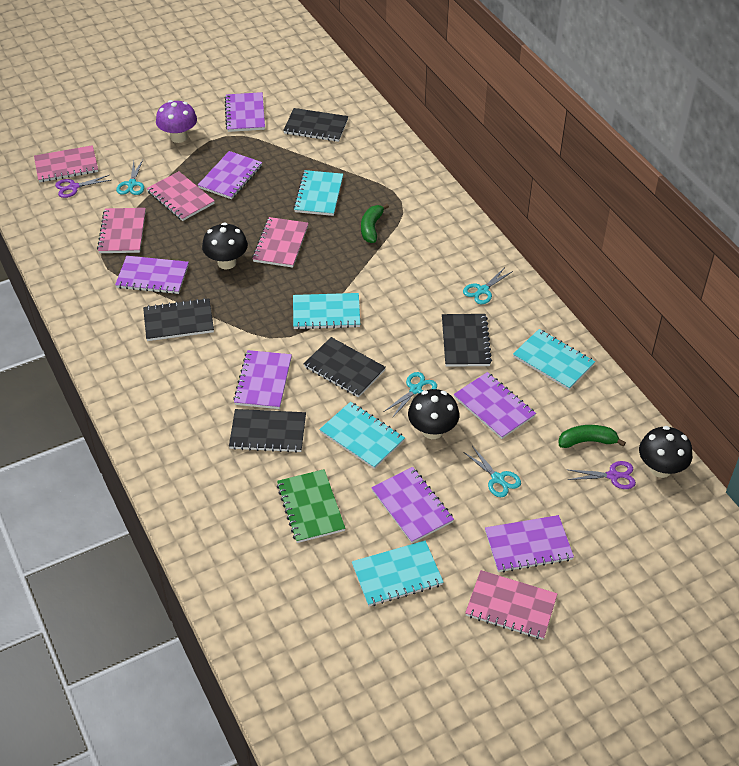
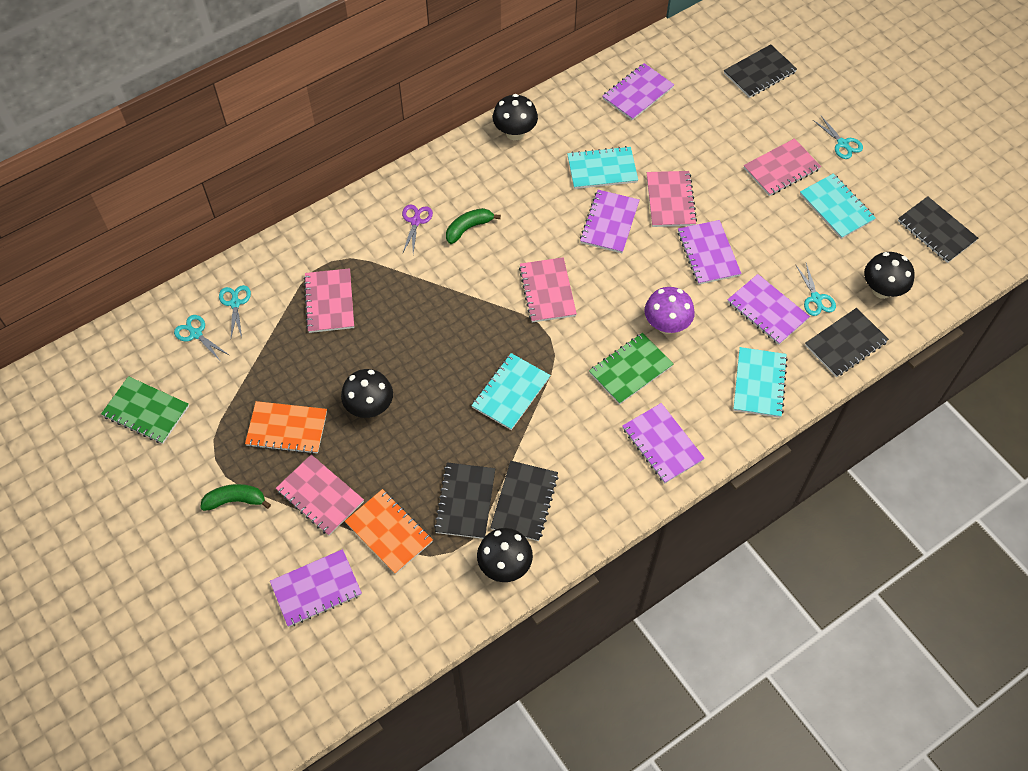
black mushroom: 3 -> 4
green notebook: 1 -> 2
orange notebook: 0 -> 2
purple notebook: 7 -> 6
purple scissors: 2 -> 1
turquoise notebook: 5 -> 4

